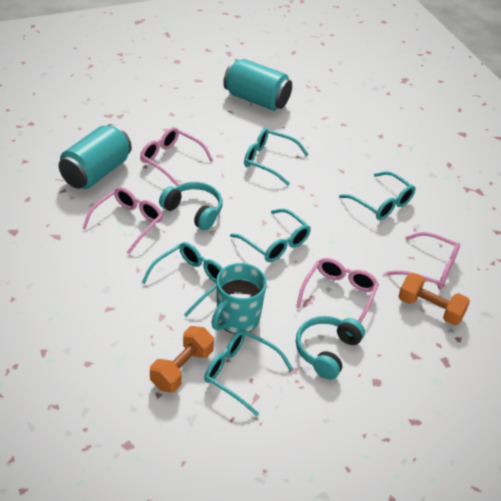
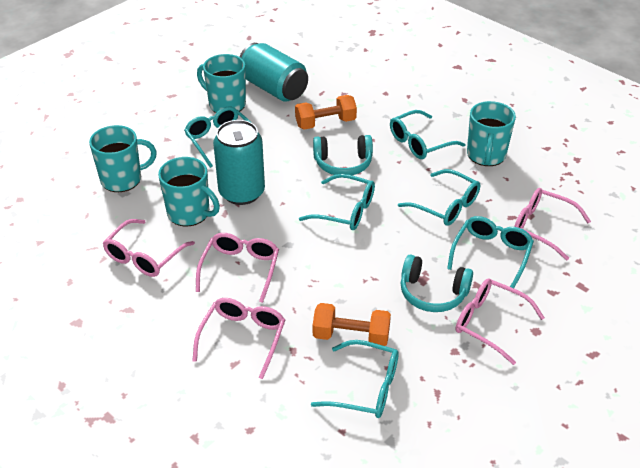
pink glasses: 4 -> 5
turquoise glasses: 5 -> 6
turquoise mug: 1 -> 4

